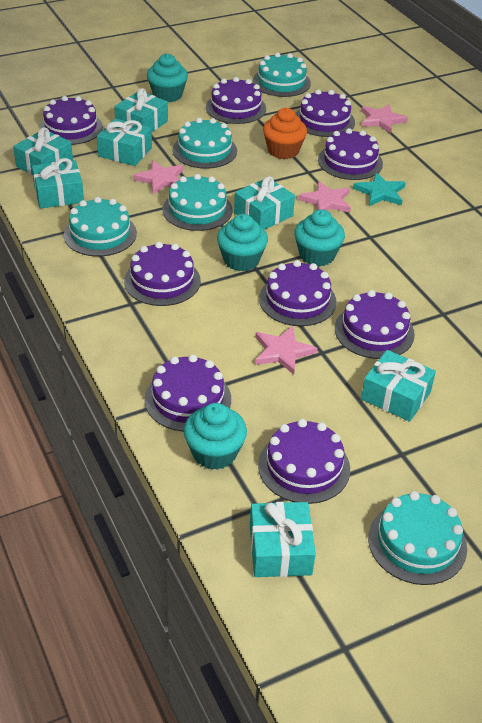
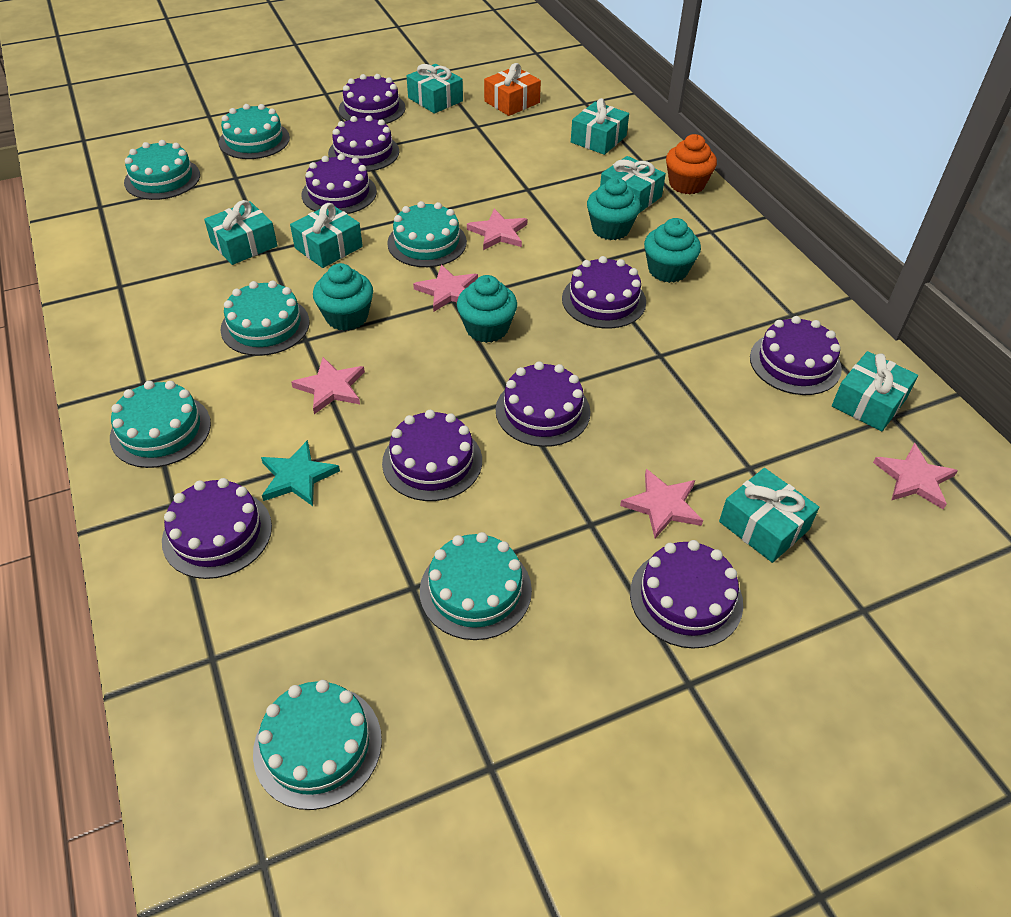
orange gift: 0 -> 1
pink star: 4 -> 5
turquoise cake: 5 -> 7

